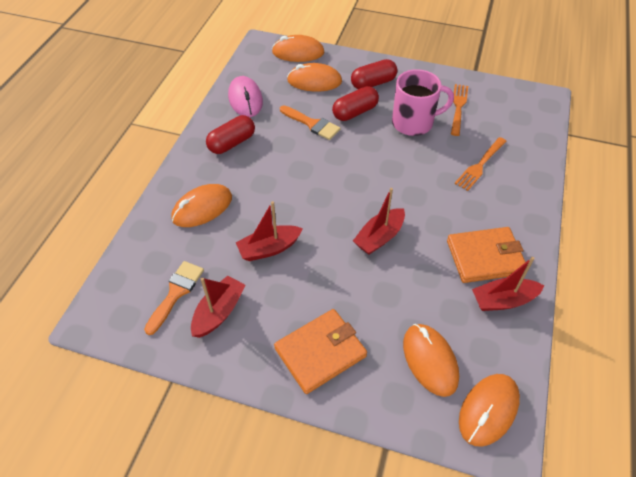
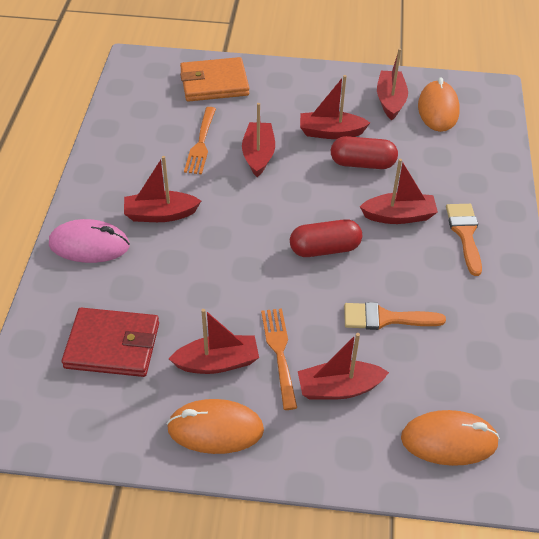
orange mouse: 5 -> 3
orange wallet: 2 -> 1
pink mug: 1 -> 0
red boat: 4 -> 7
red capsule: 3 -> 2
red wallet: 0 -> 1

